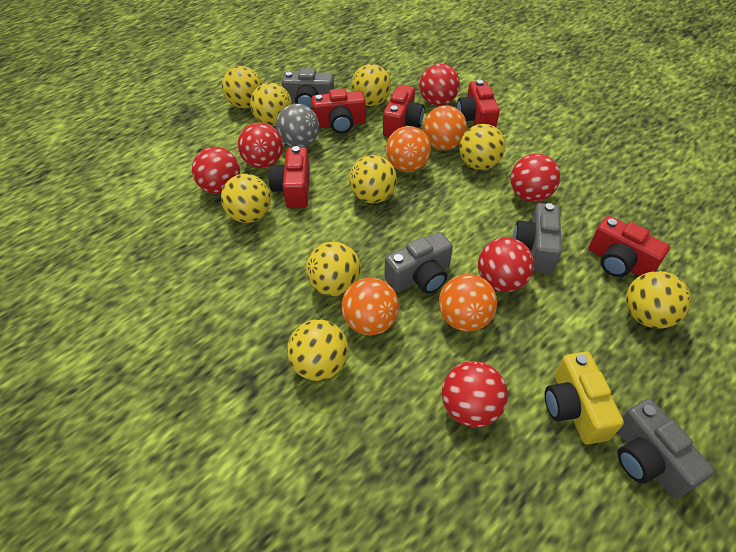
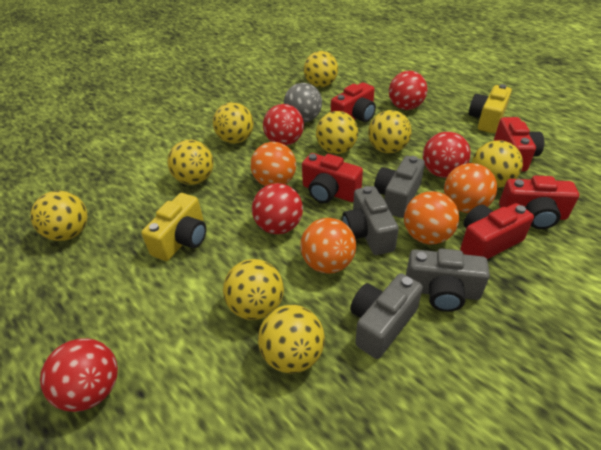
red ball: 6 -> 5
yellow camera: 1 -> 2

